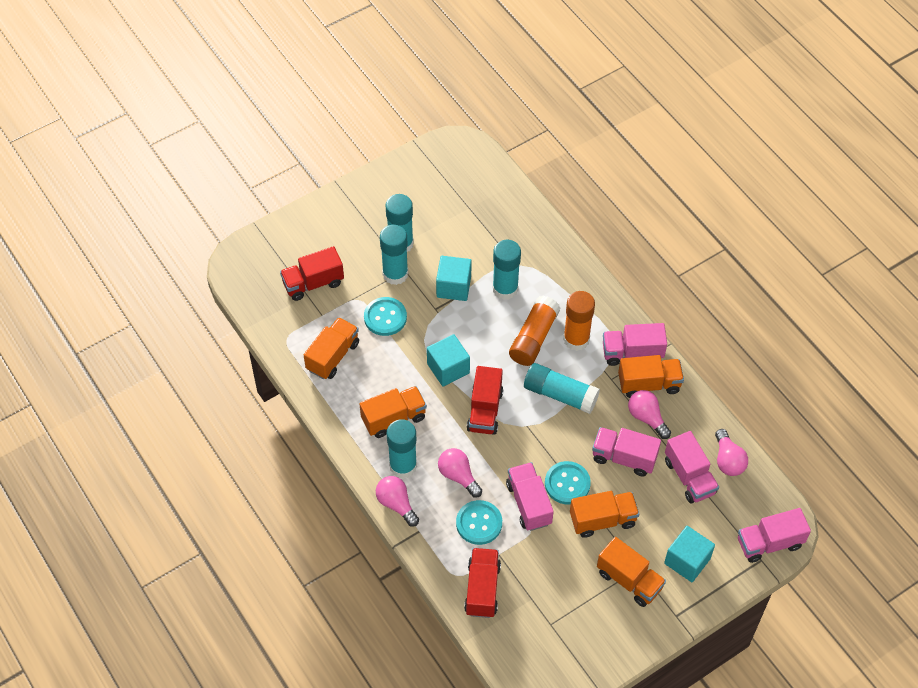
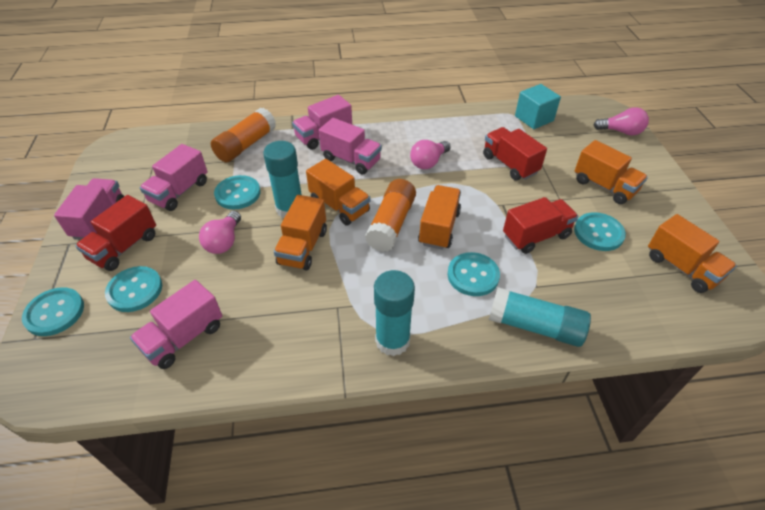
pink light bulb: 4 -> 3
turquoise button: 3 -> 5
turquoise cube: 3 -> 1
turquoise glue stick: 5 -> 3

